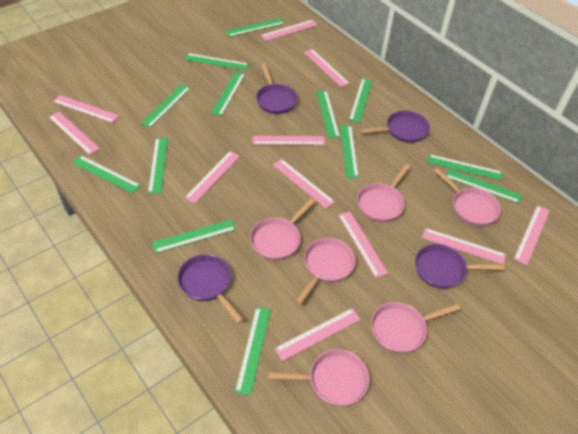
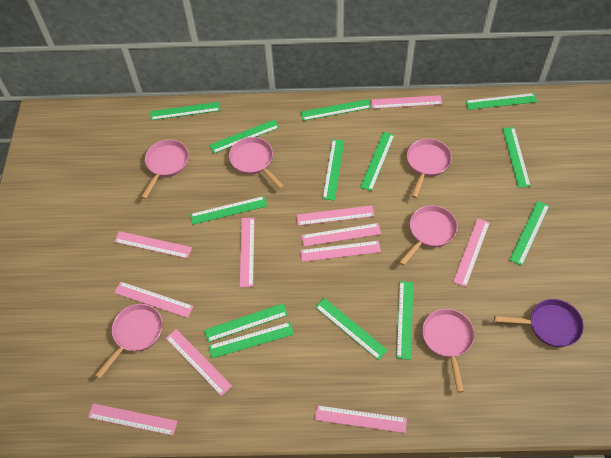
purple pan: 4 -> 1

